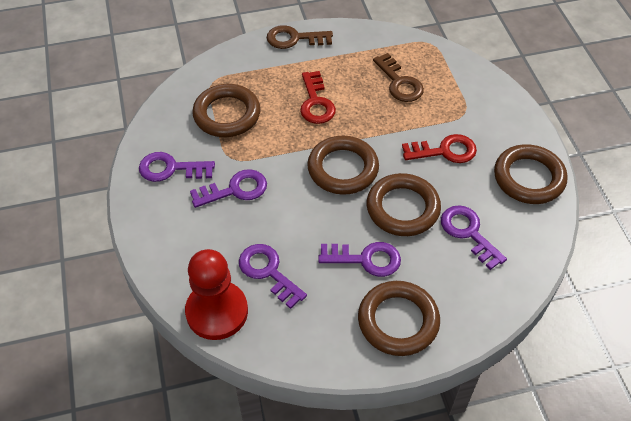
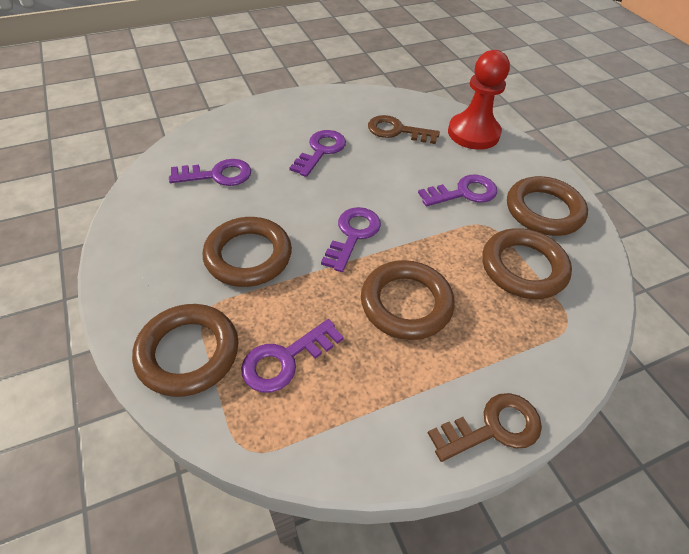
red key: 2 -> 0

